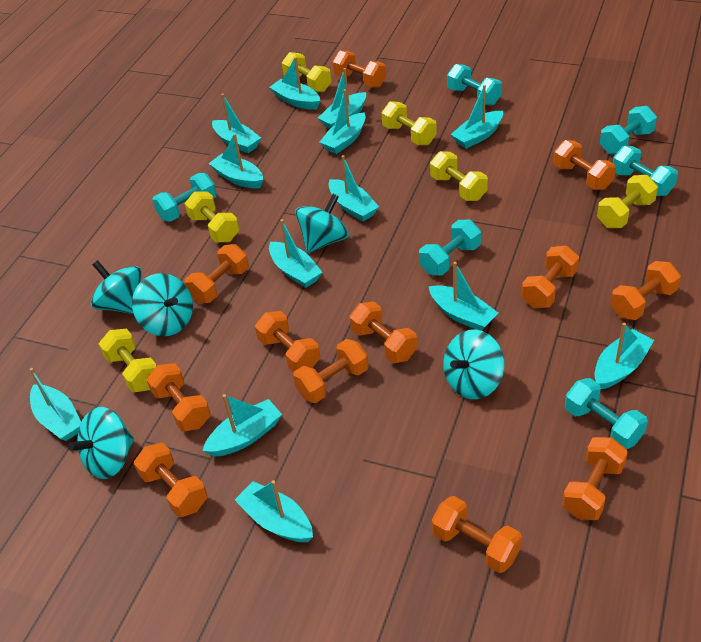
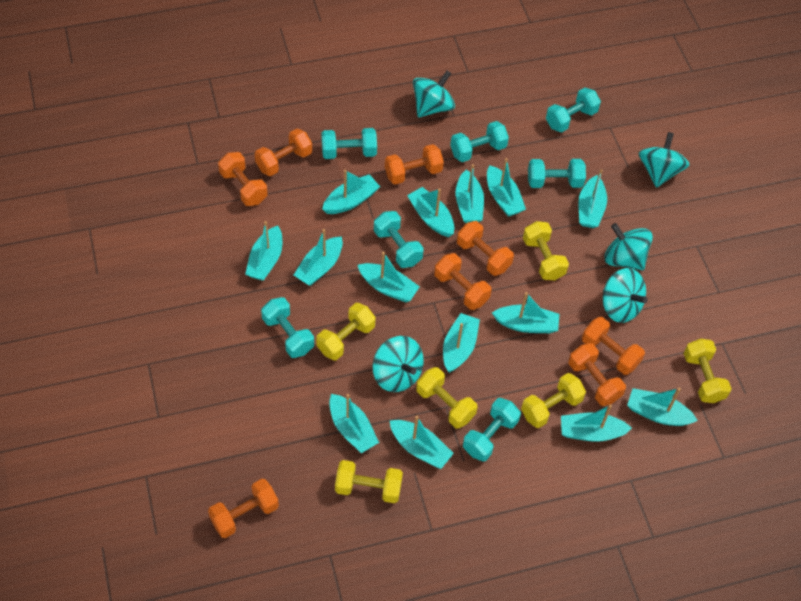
orange dumbbell: 12 -> 8
turquoise boat: 13 -> 14
turquoise dumbbell: 6 -> 7

